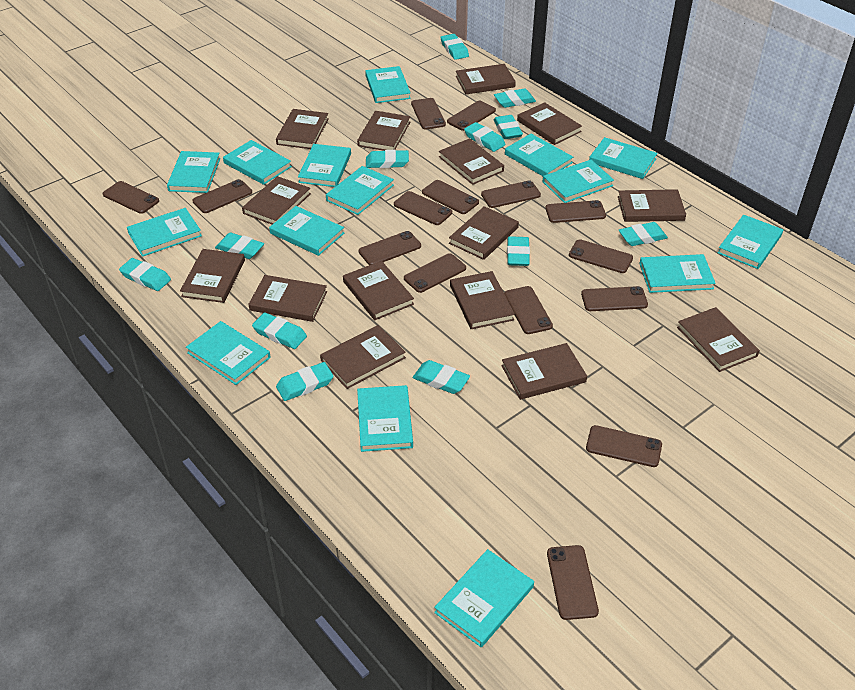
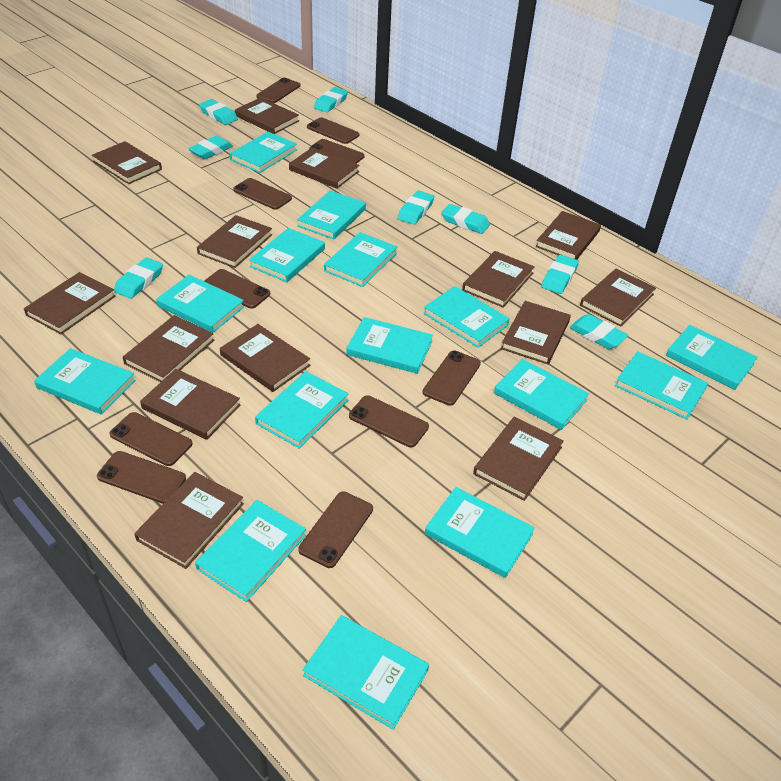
brown book: 15 -> 14
brown phone: 15 -> 10
turquoise eraser: 12 -> 8

